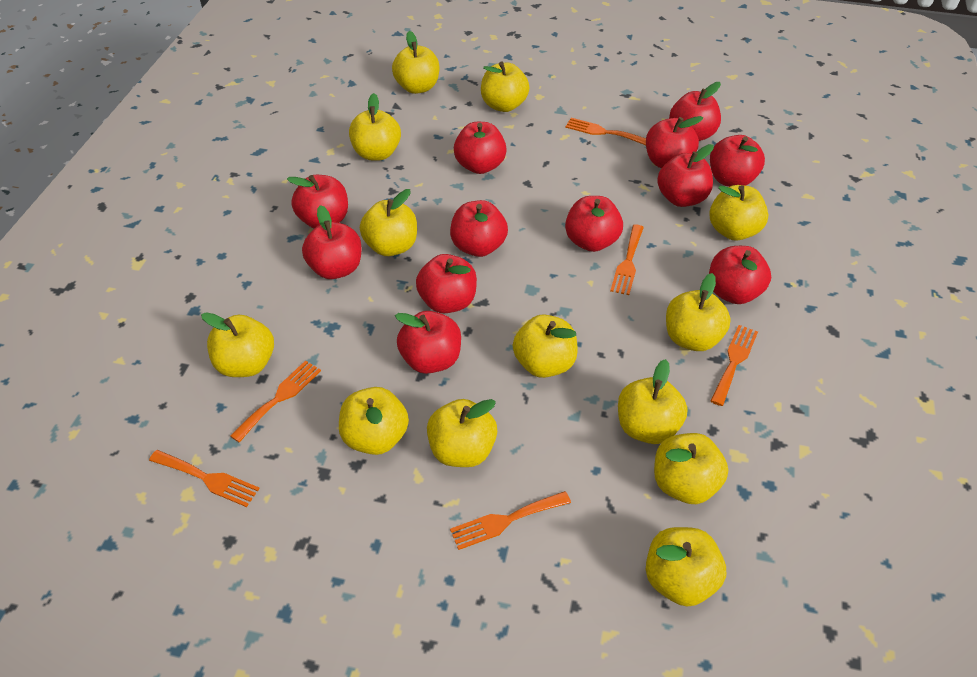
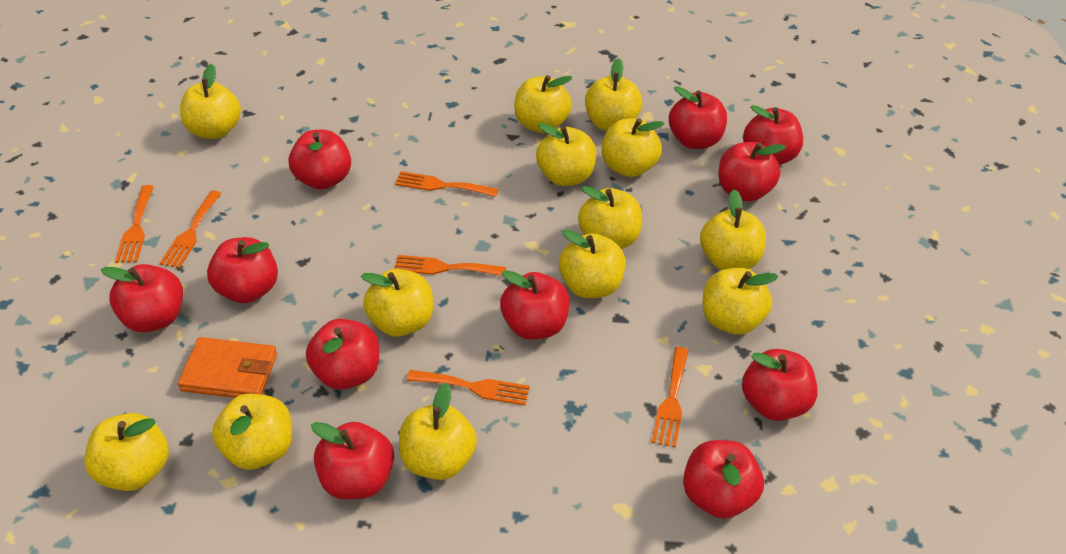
orange wallet: 0 -> 1
red apple: 12 -> 11

